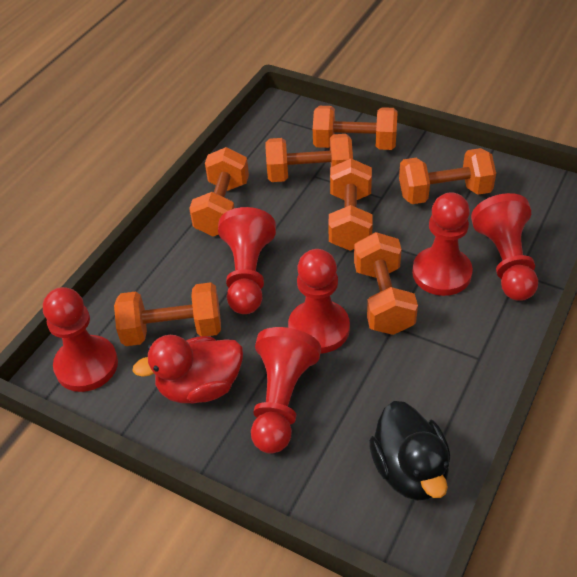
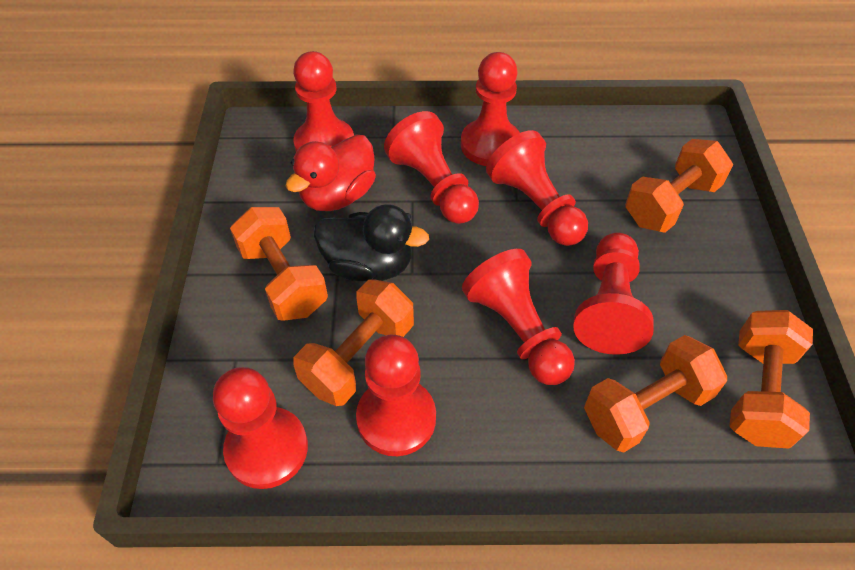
orange dumbbell: 7 -> 5
red pawn: 6 -> 8

